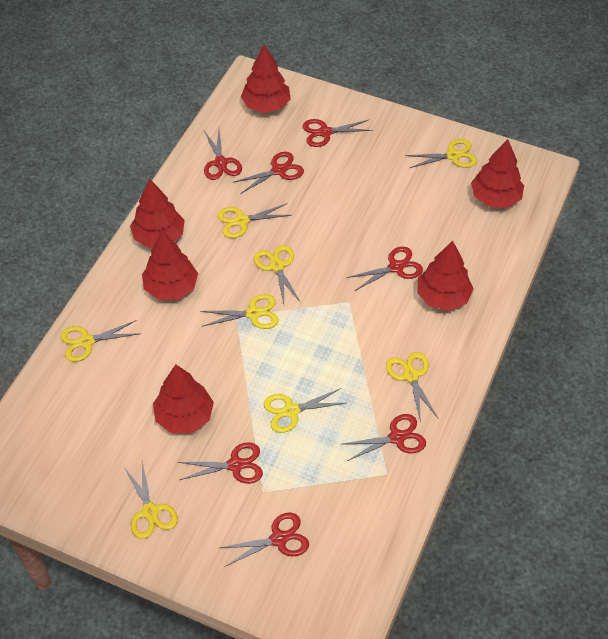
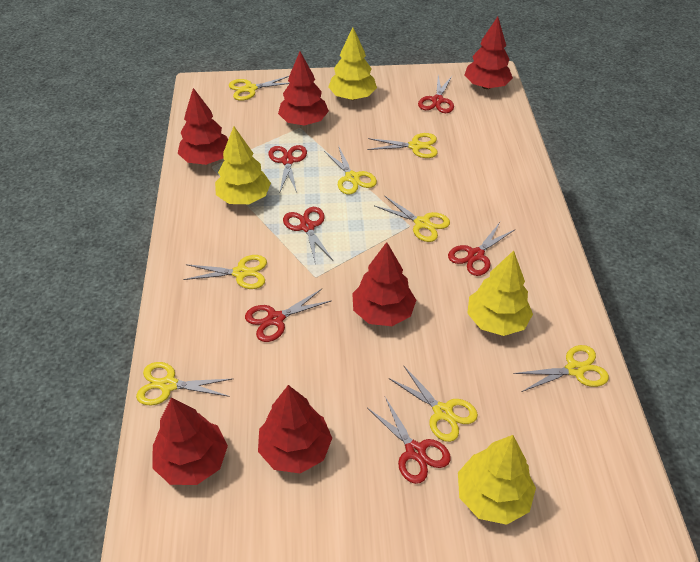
red scissors: 7 -> 6
yellow tree: 0 -> 4

